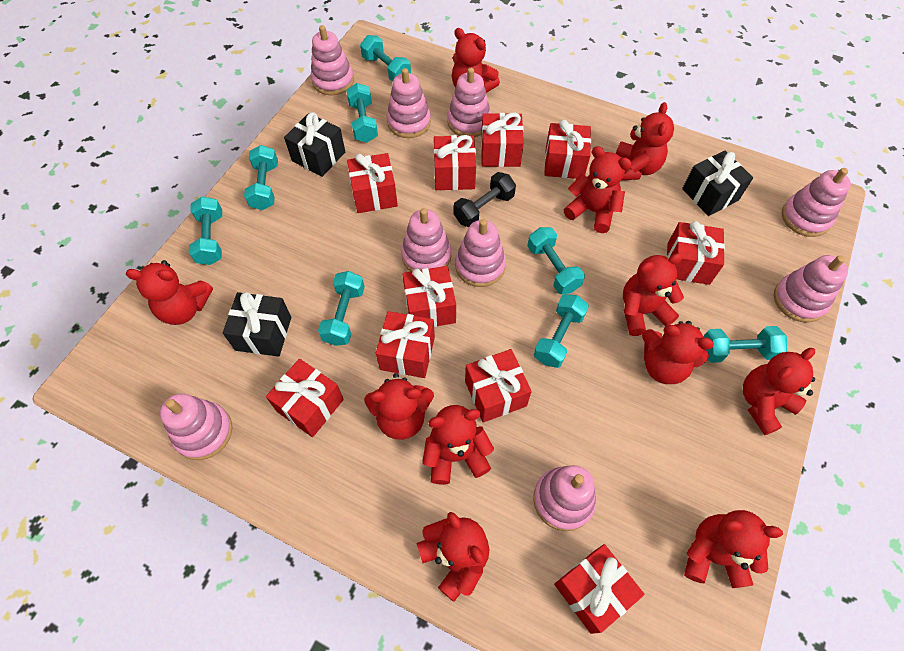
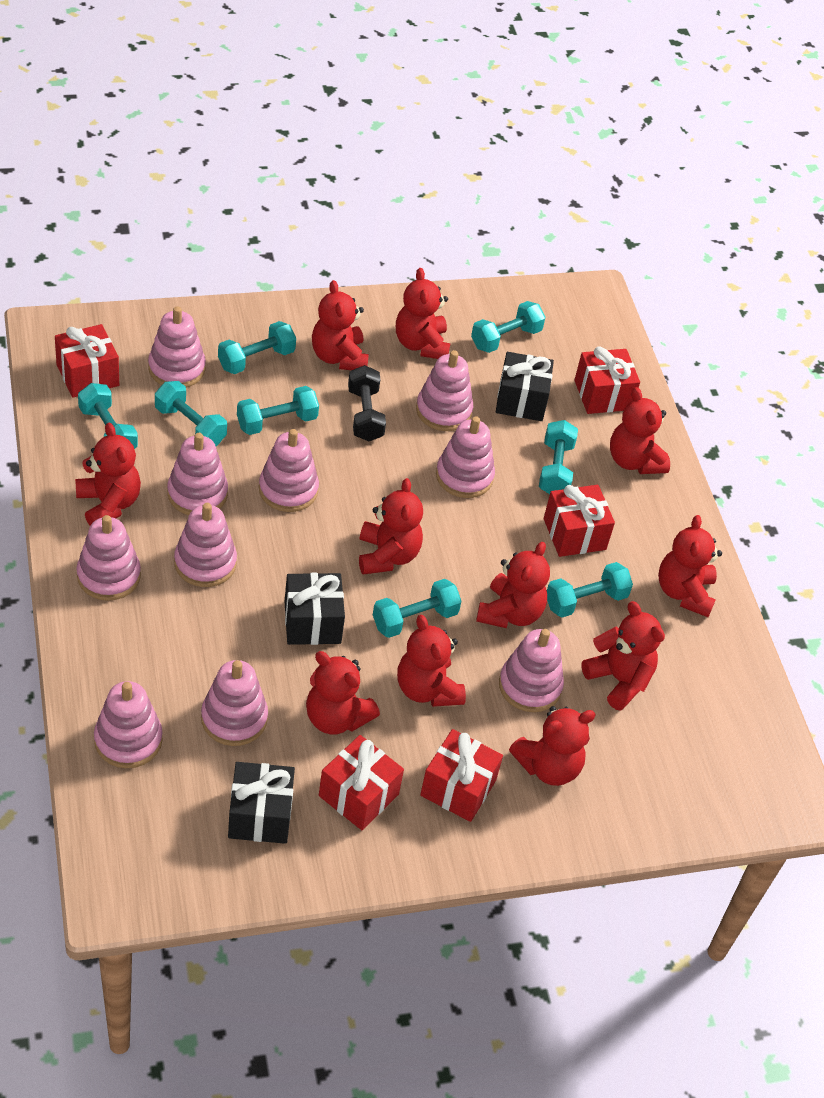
pink stacking toy: 9 -> 10
red gift: 10 -> 5

